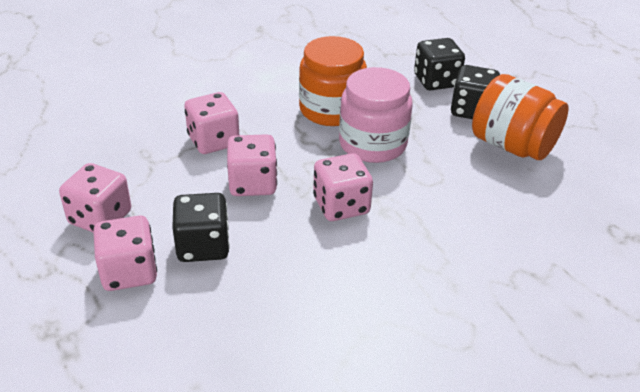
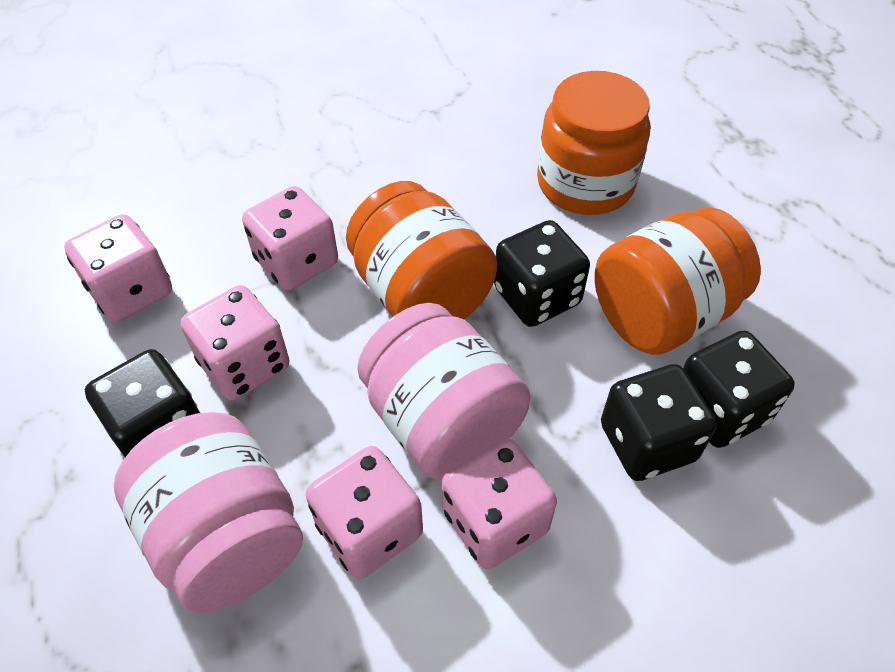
black dice: 3 -> 4
orange jar: 2 -> 3
pink jar: 1 -> 2

